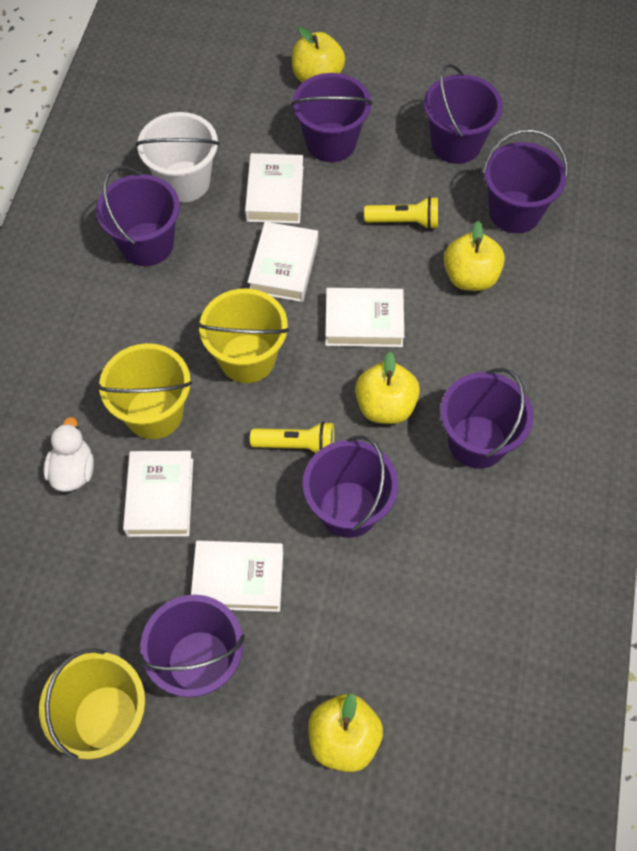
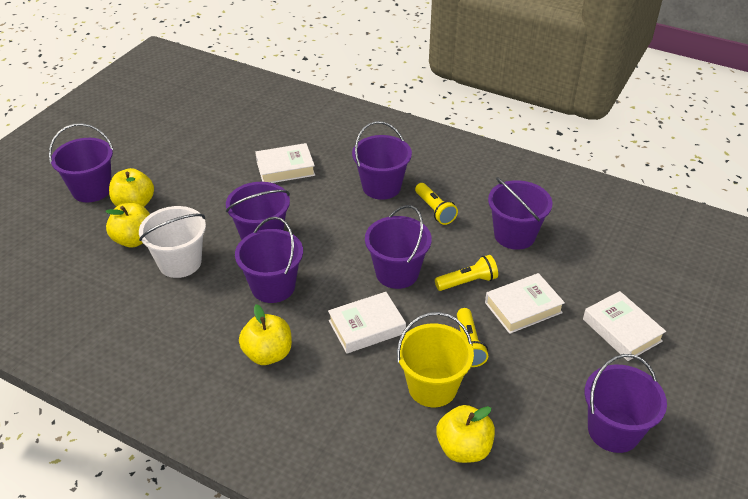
white book: 5 -> 4
white duck: 1 -> 0
yellow bucket: 3 -> 1
yellow flashlight: 2 -> 3

